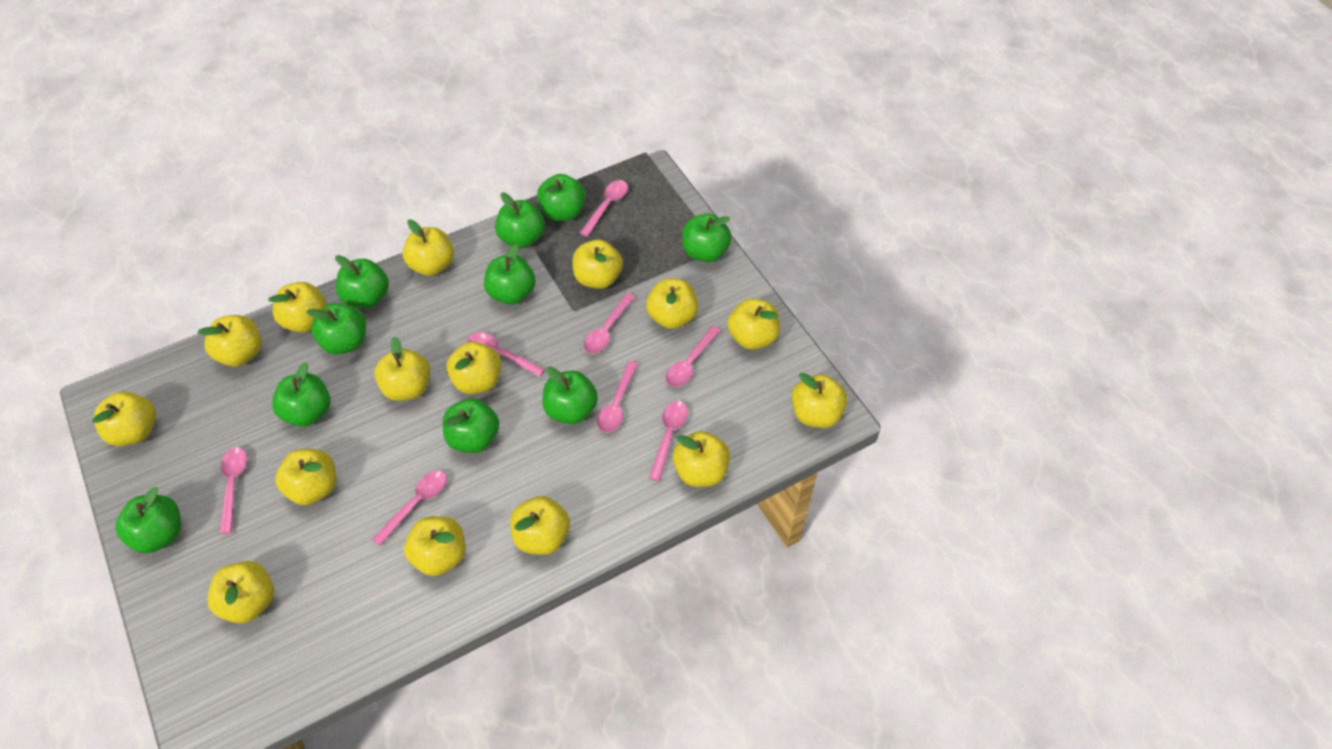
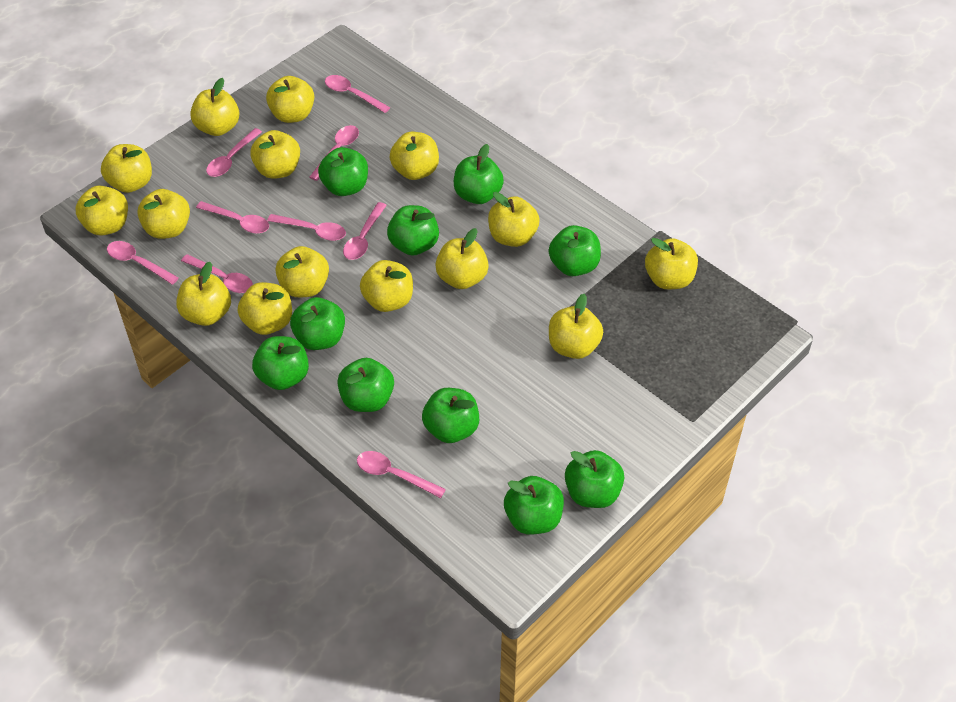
pink spoon: 8 -> 9

